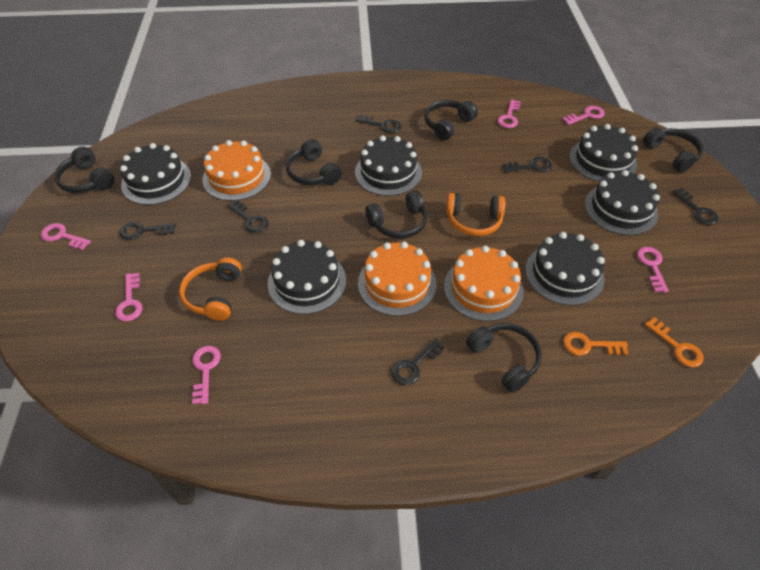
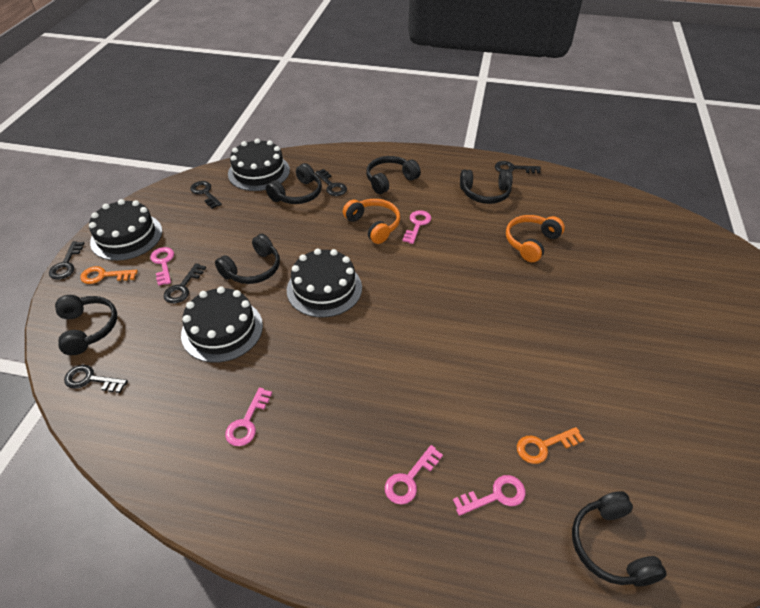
black cake: 6 -> 4
orange cake: 3 -> 0
pink key: 6 -> 5

